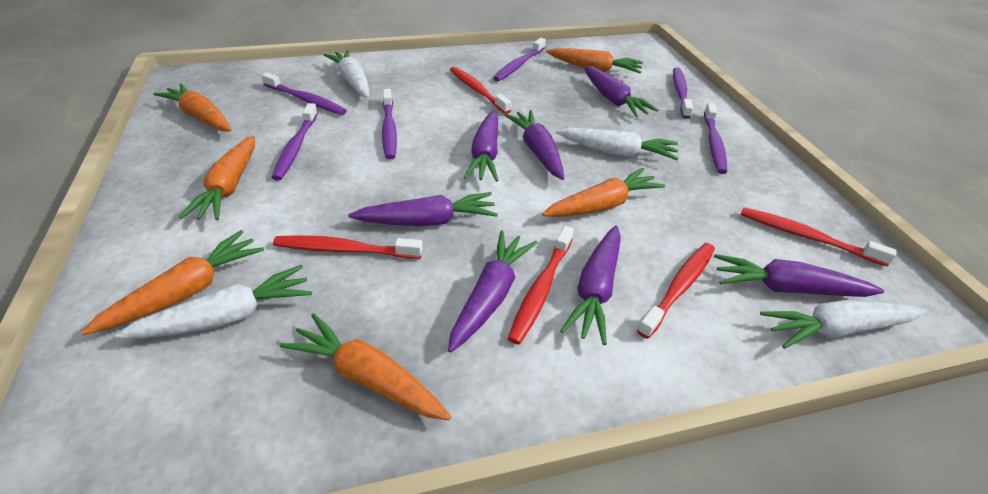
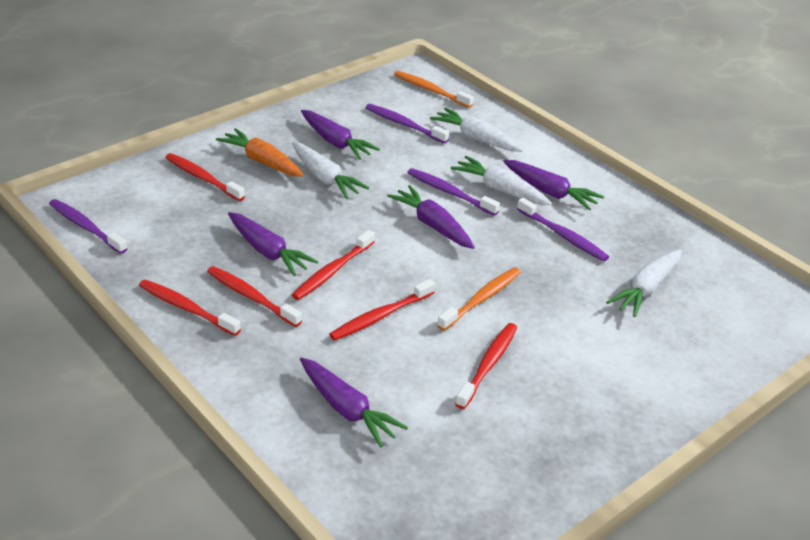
orange carrot: 6 -> 1
orange toothbrush: 0 -> 2
purple carrot: 7 -> 5
purple toothbrush: 6 -> 4
red toothbrush: 5 -> 6

